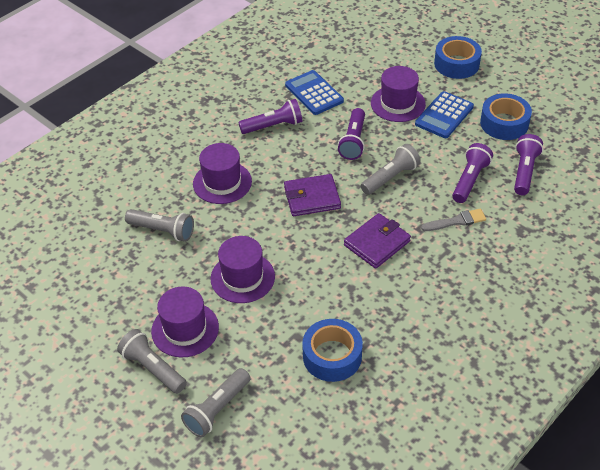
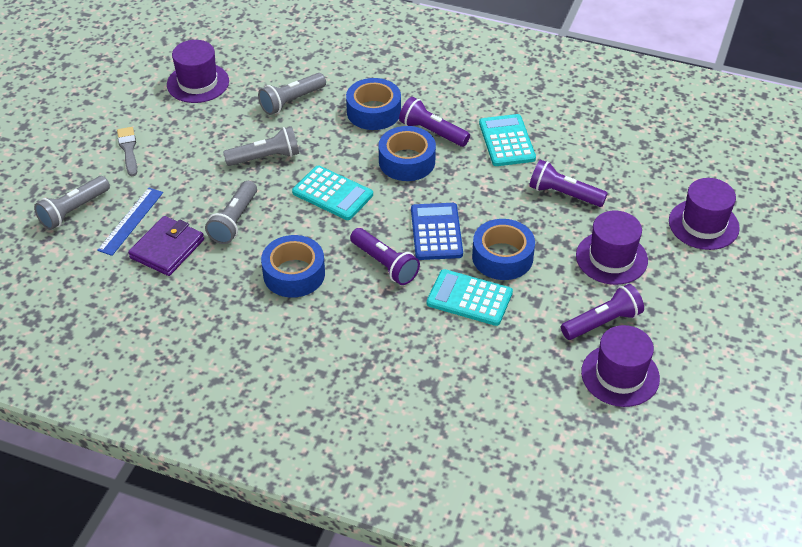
blue calculator: 2 -> 1
blue ruler: 0 -> 1
blue tape: 3 -> 4
purple wallet: 2 -> 1
turquoise calculator: 0 -> 3

